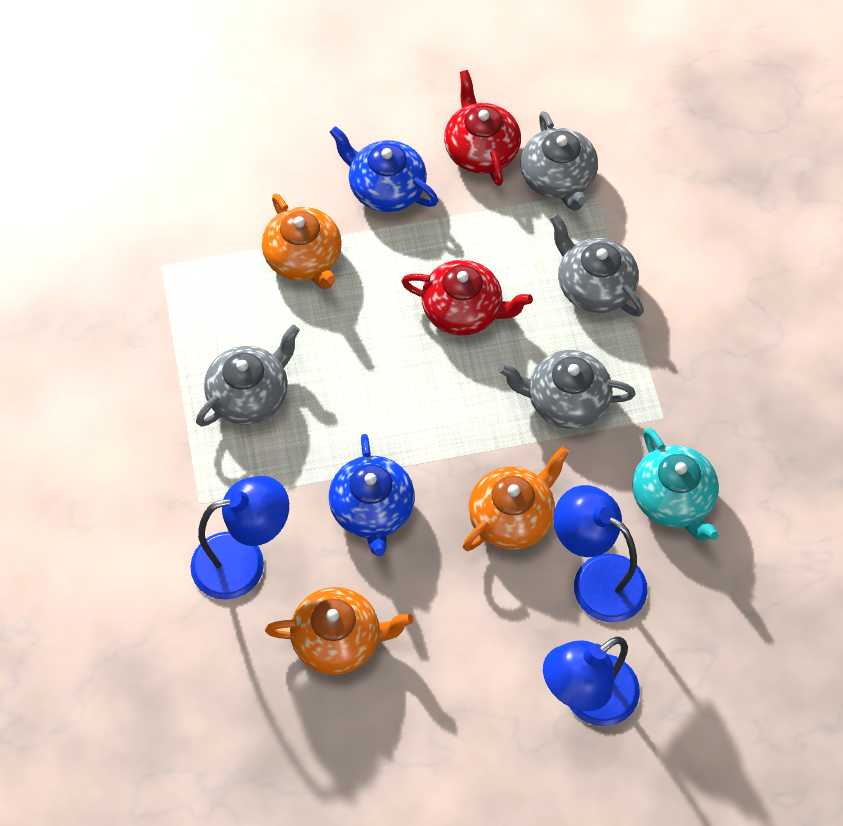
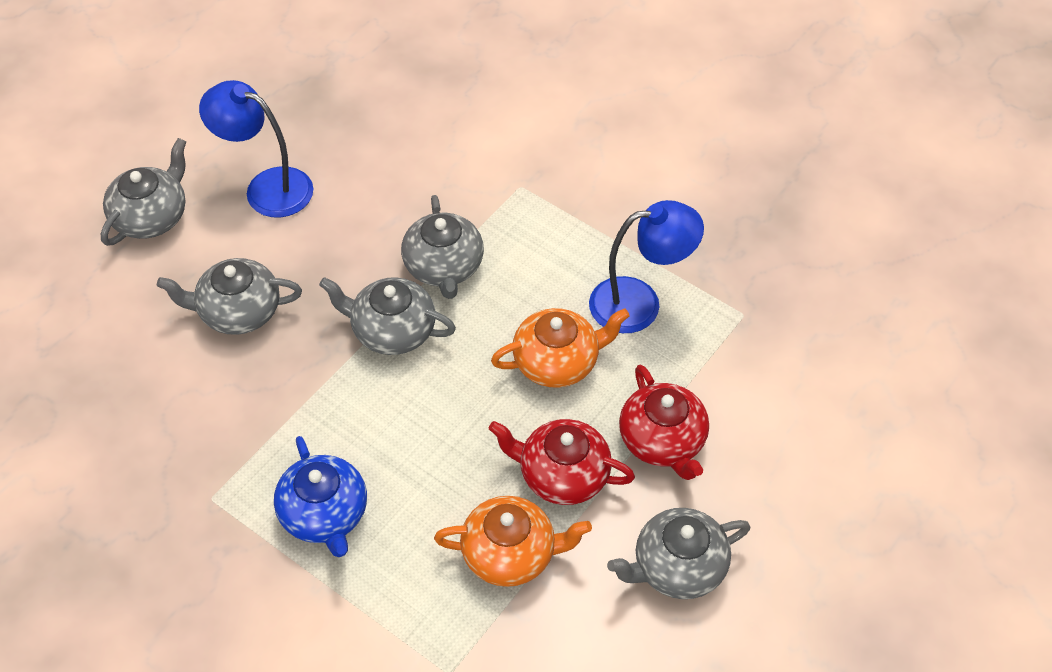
blue lamp: 3 -> 2
blue teapot: 2 -> 1
grey teapot: 4 -> 5
orange teapot: 3 -> 2
turquoise teapot: 1 -> 0

